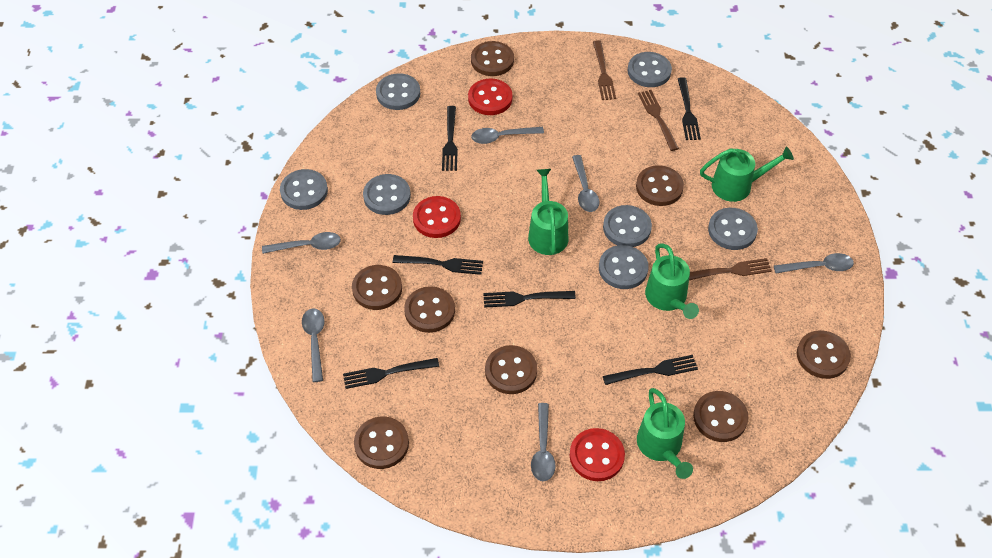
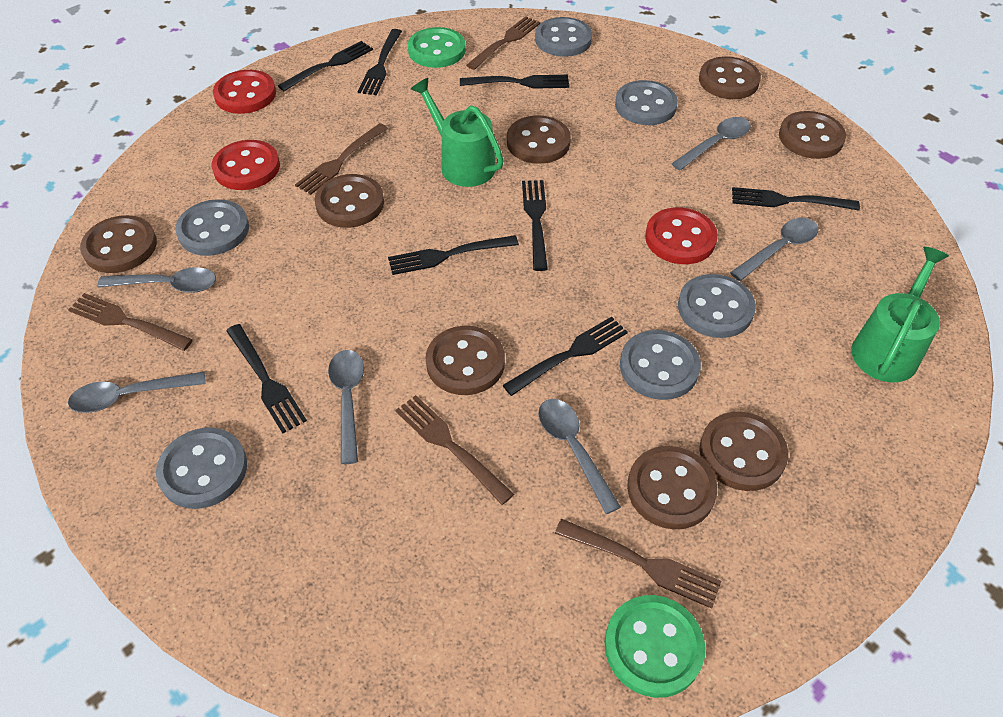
black fork: 6 -> 8
brown fork: 3 -> 5
green button: 0 -> 2
green watering can: 4 -> 2
grey button: 7 -> 6

